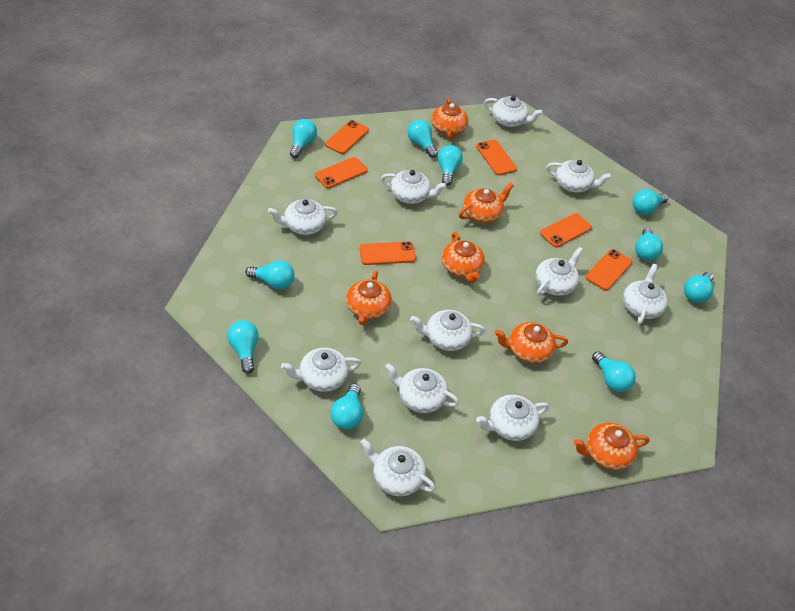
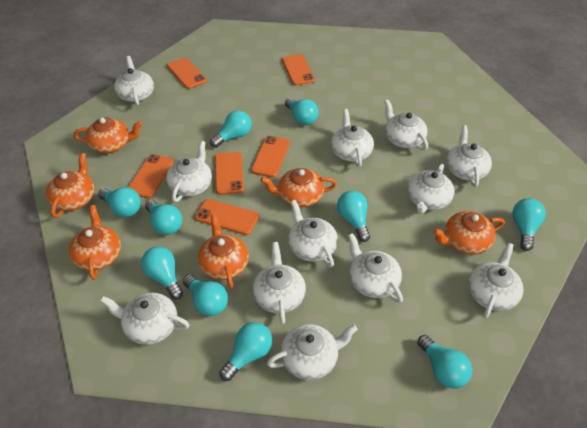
white teapot: 11 -> 12

